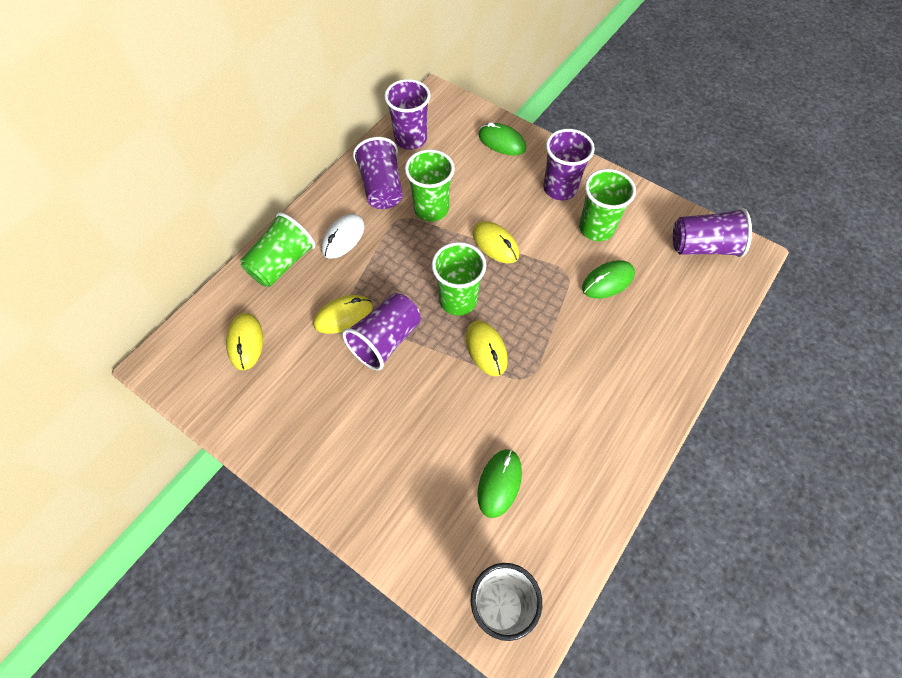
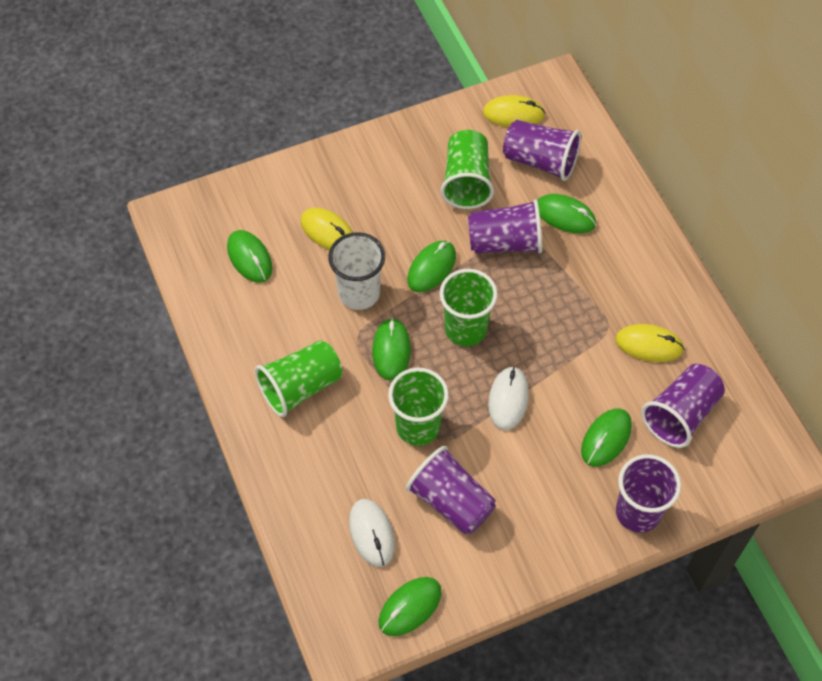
green mouse: 3 -> 6
white mouse: 1 -> 2
yellow mouse: 4 -> 3

